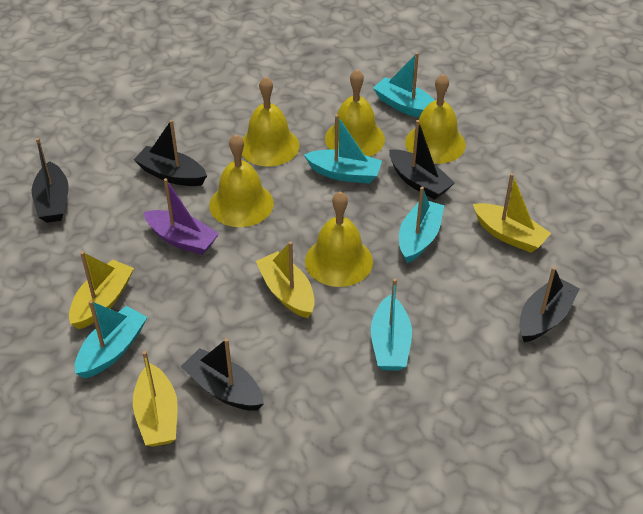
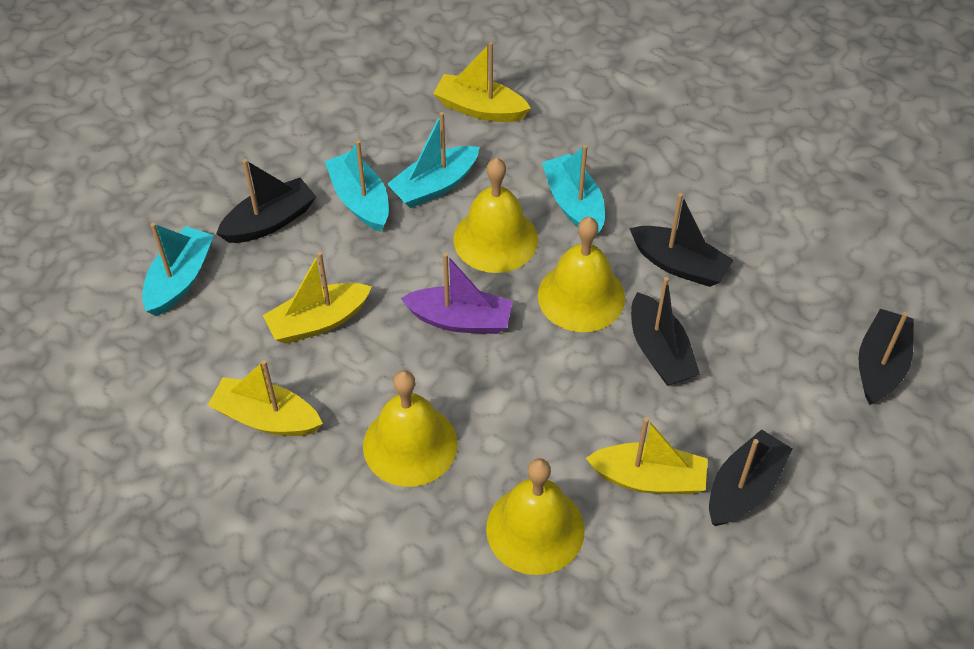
turquoise boat: 5 -> 4
yellow bell: 5 -> 4

